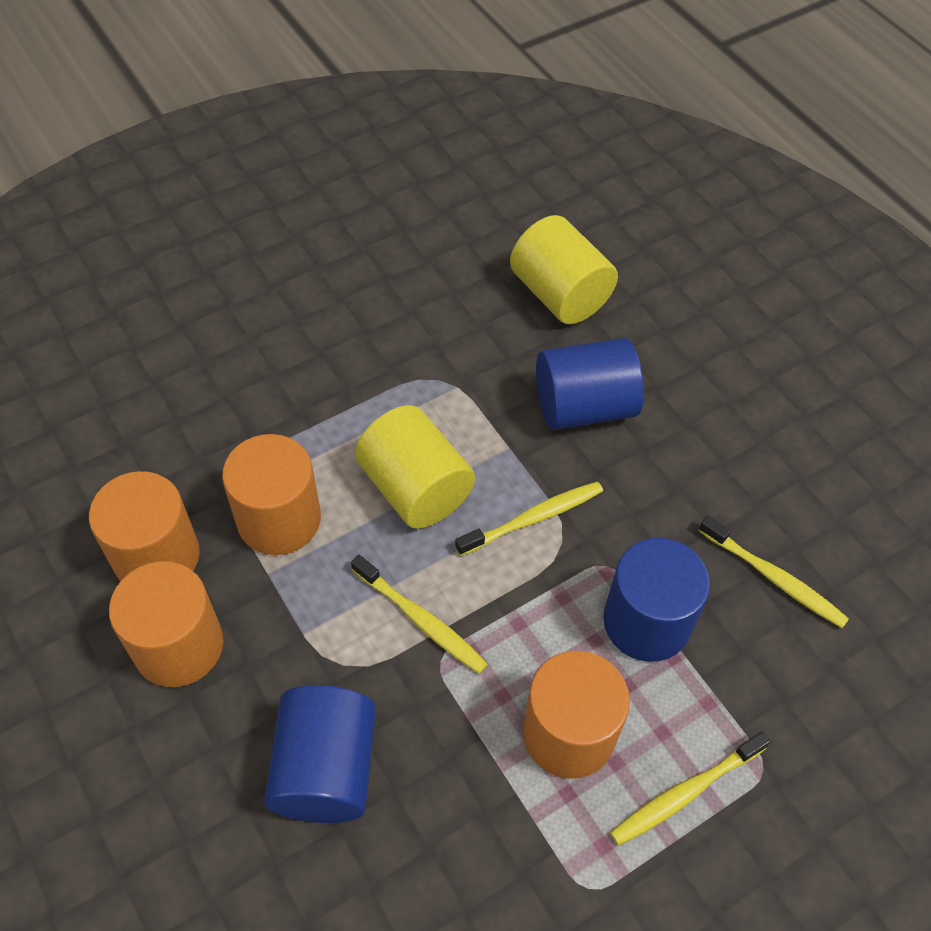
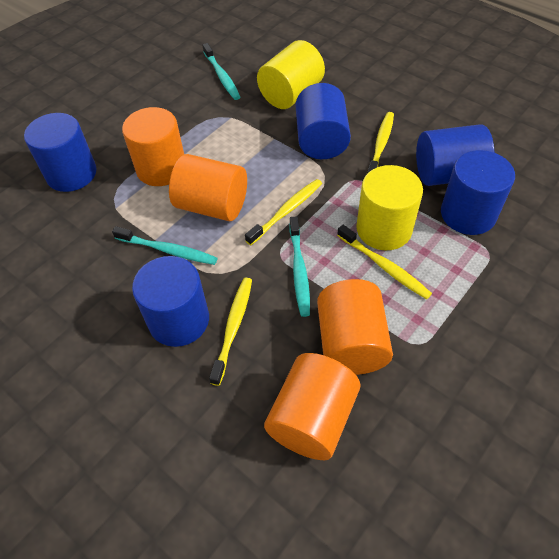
blue cylinder: 3 -> 5
turquoise toothbrush: 0 -> 3

